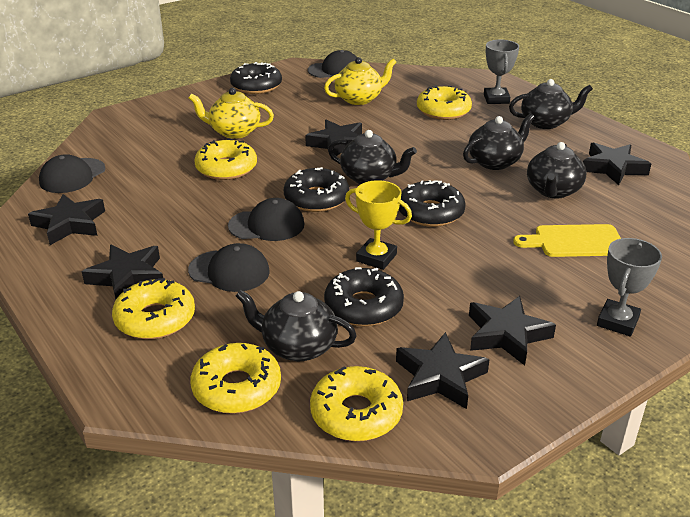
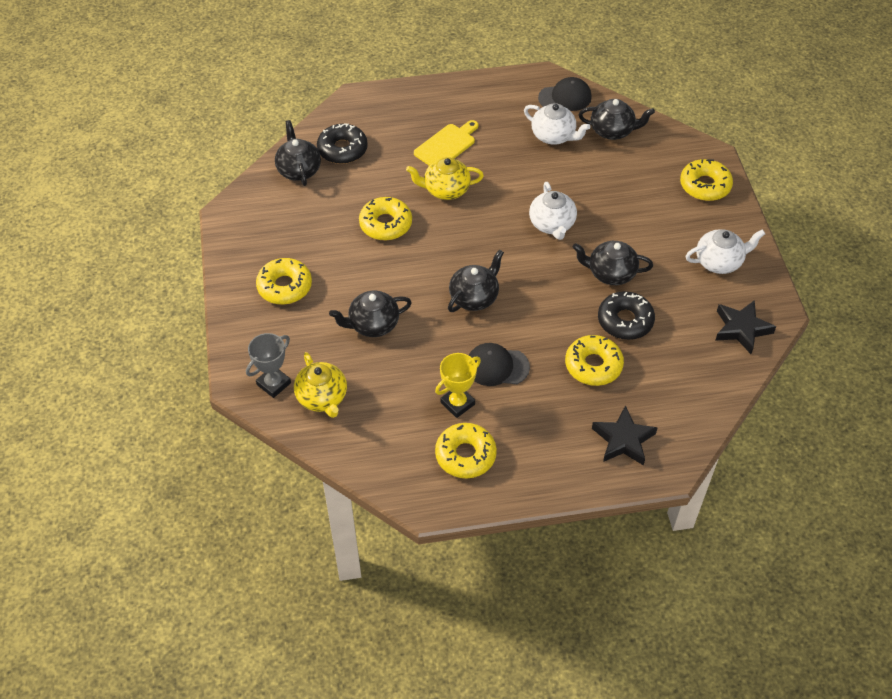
black cap: 4 -> 2
black donut: 4 -> 2
black star: 6 -> 2
grey trophy: 2 -> 1
white teapot: 0 -> 3

